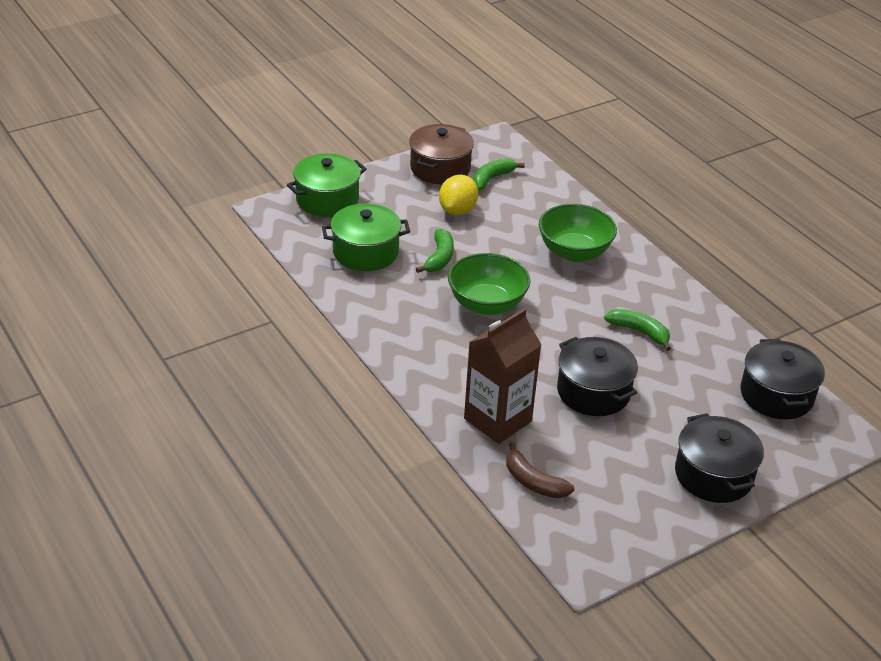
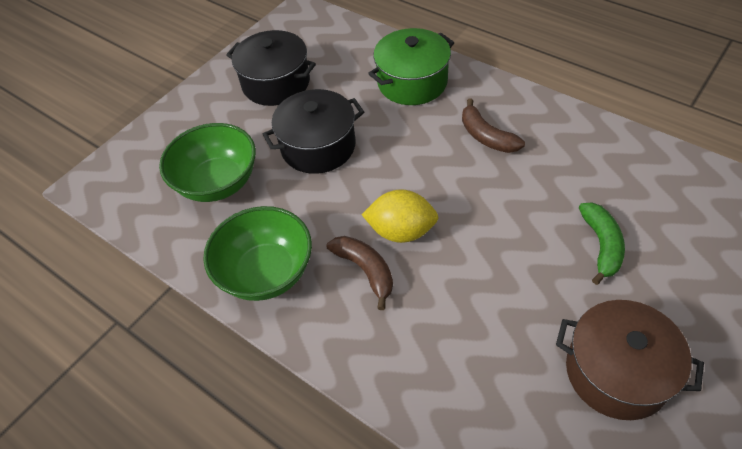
black pot: 3 -> 2
brown banana: 1 -> 2
brown carton: 1 -> 0
green banana: 3 -> 1
green pot: 2 -> 1

